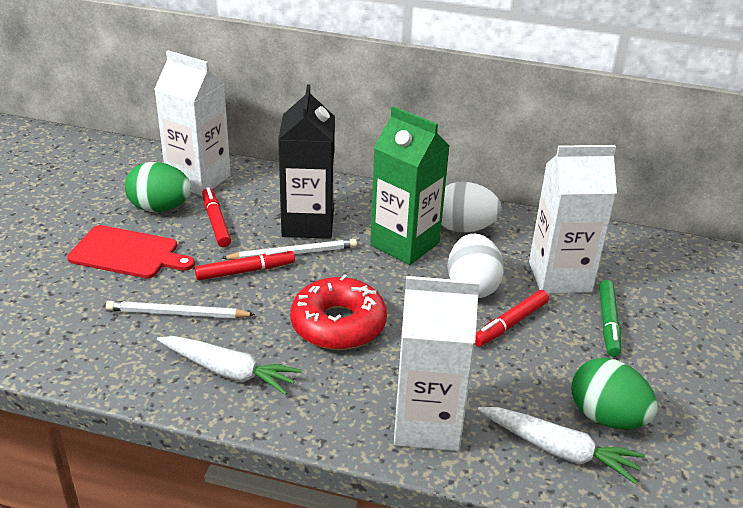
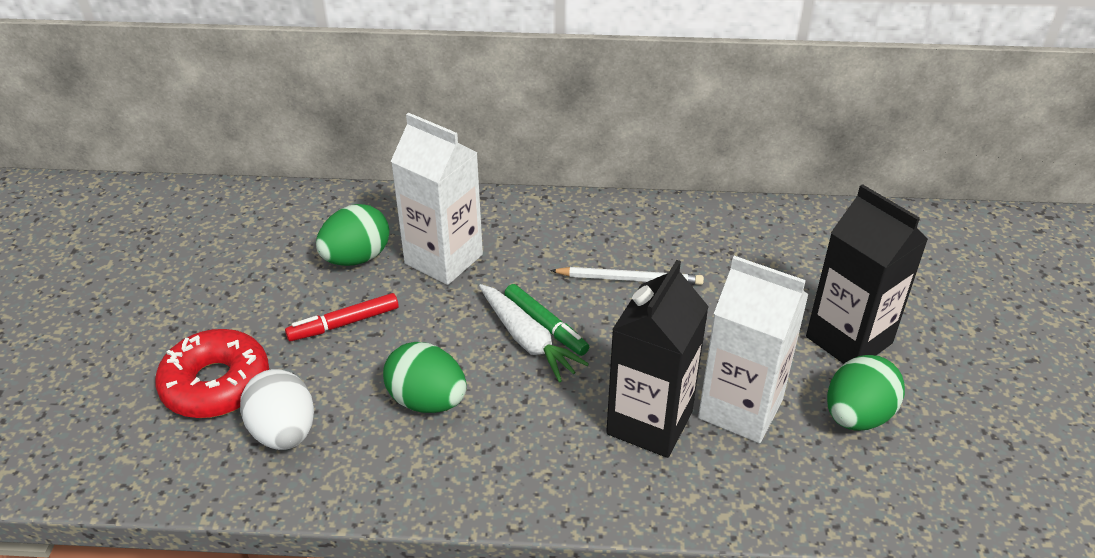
black carton: 1 -> 2
green carton: 1 -> 0
green egg: 2 -> 3
red cutting board: 1 -> 0
red marker: 3 -> 1
white carrot: 2 -> 1
white carton: 3 -> 2
white egg: 2 -> 1
white pencil: 2 -> 1

